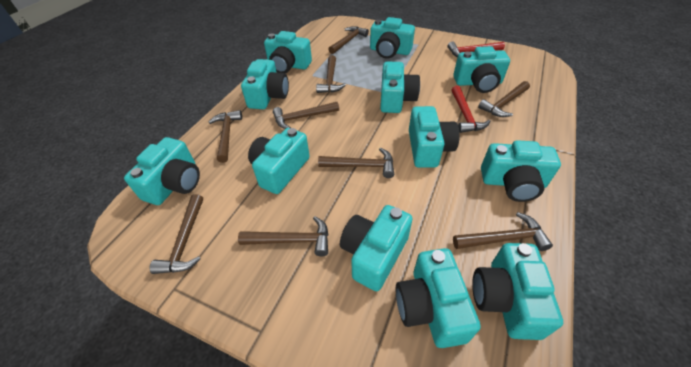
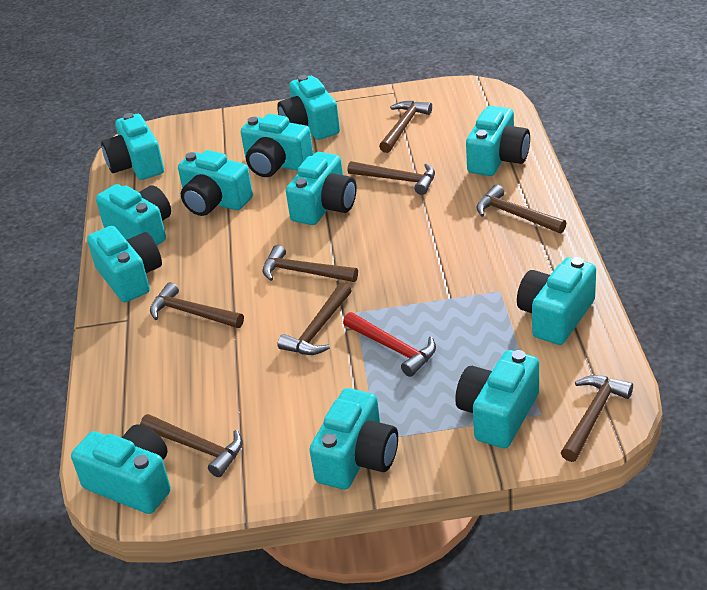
brown hammer: 9 -> 8
red hammer: 2 -> 1

